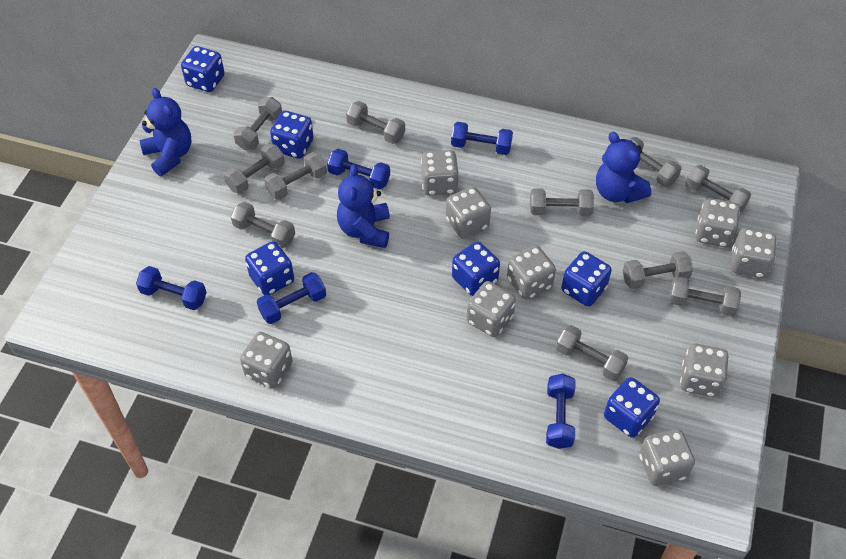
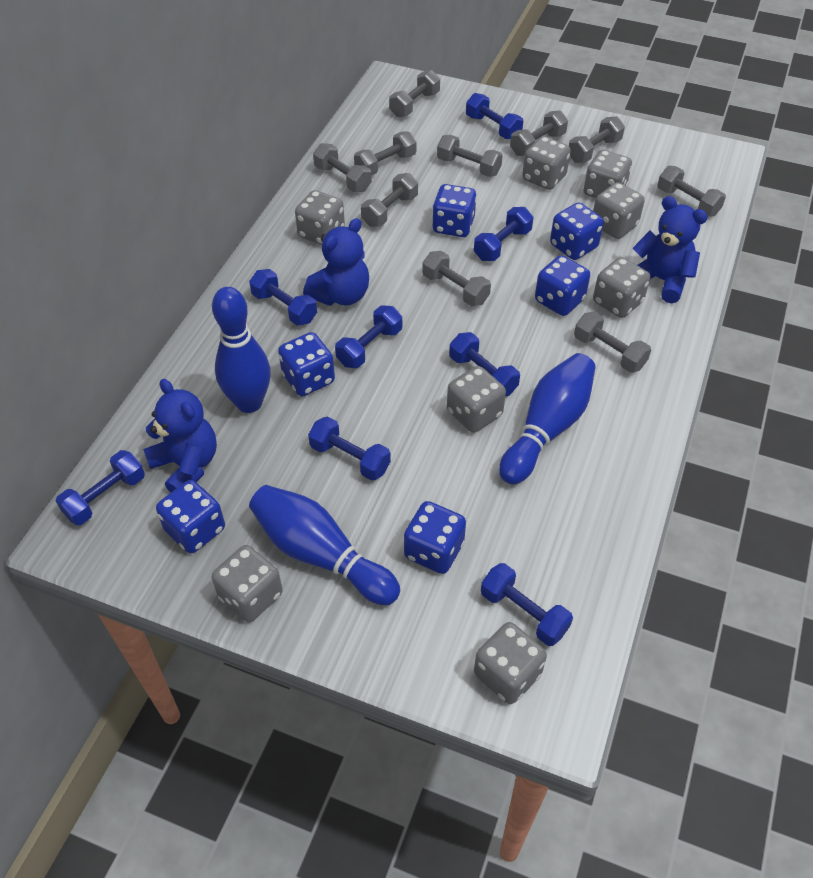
blue bowling pin: 0 -> 3
blue dumbbell: 5 -> 8
grey dice: 9 -> 8
grey dumbbell: 11 -> 10

